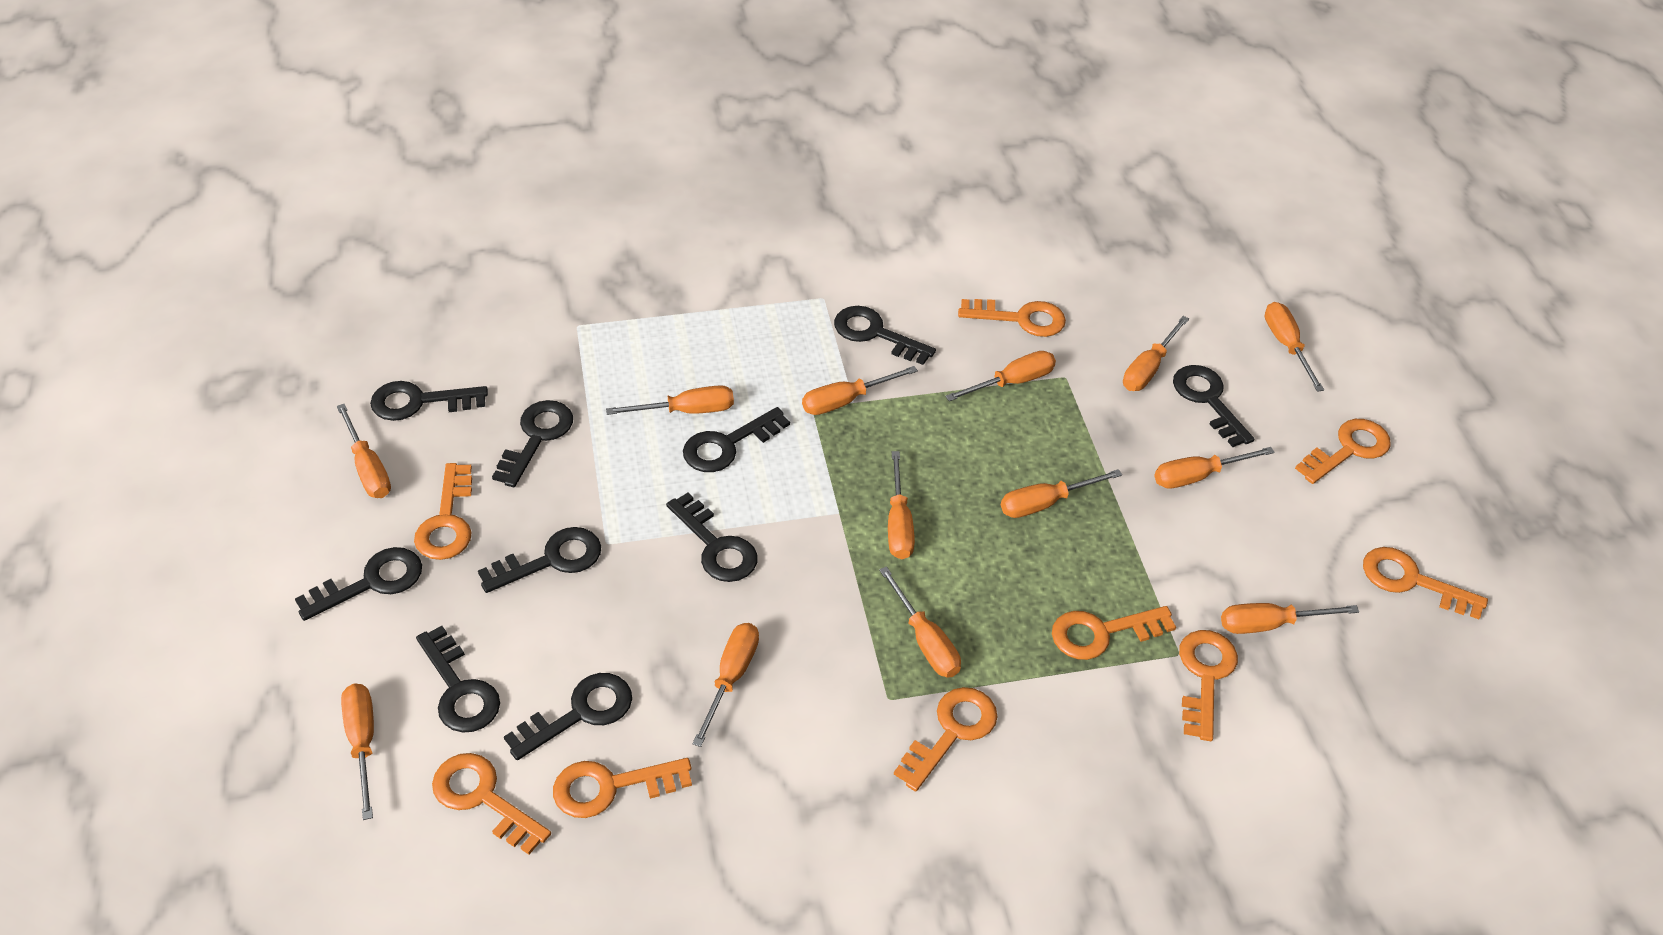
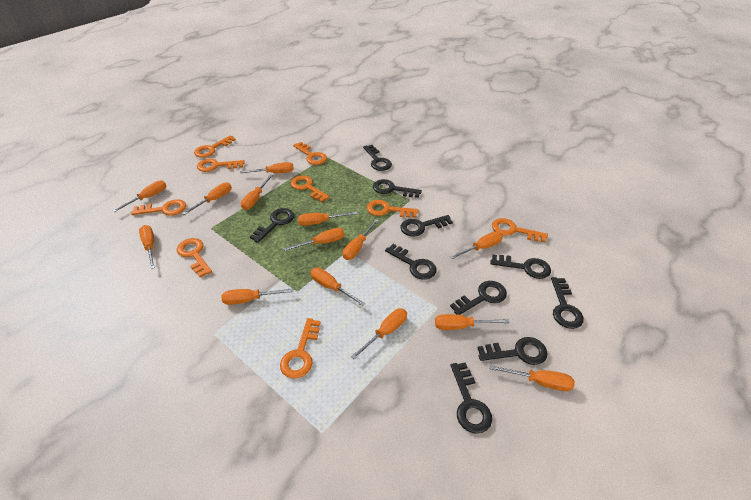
orange screwdriver: 13 -> 14

